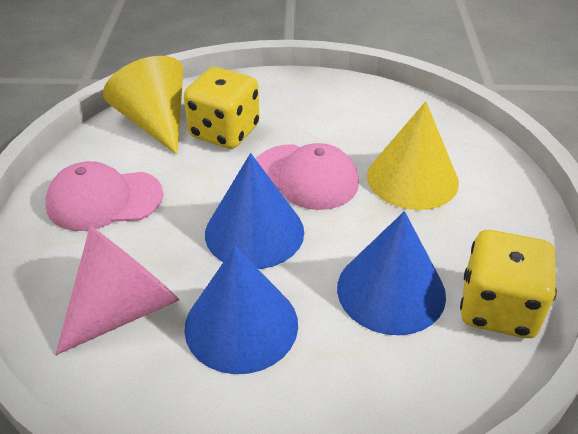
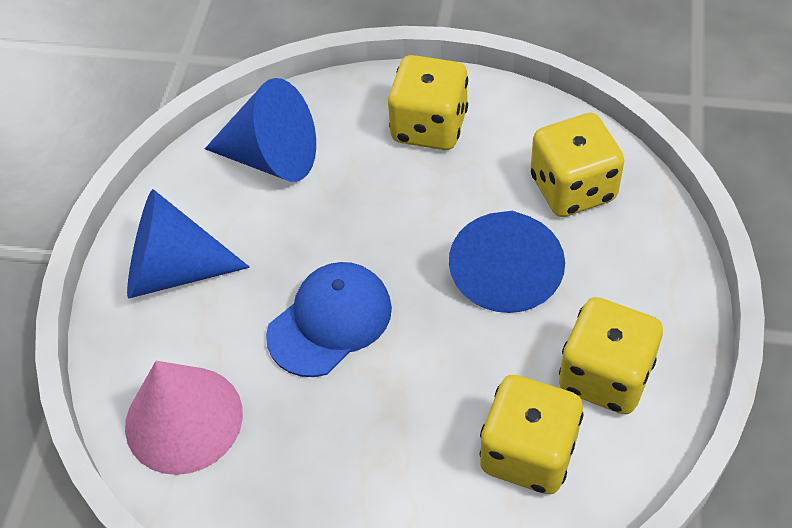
blue cap: 0 -> 1
pink cap: 2 -> 0
yellow cone: 2 -> 0
yellow dice: 2 -> 4

